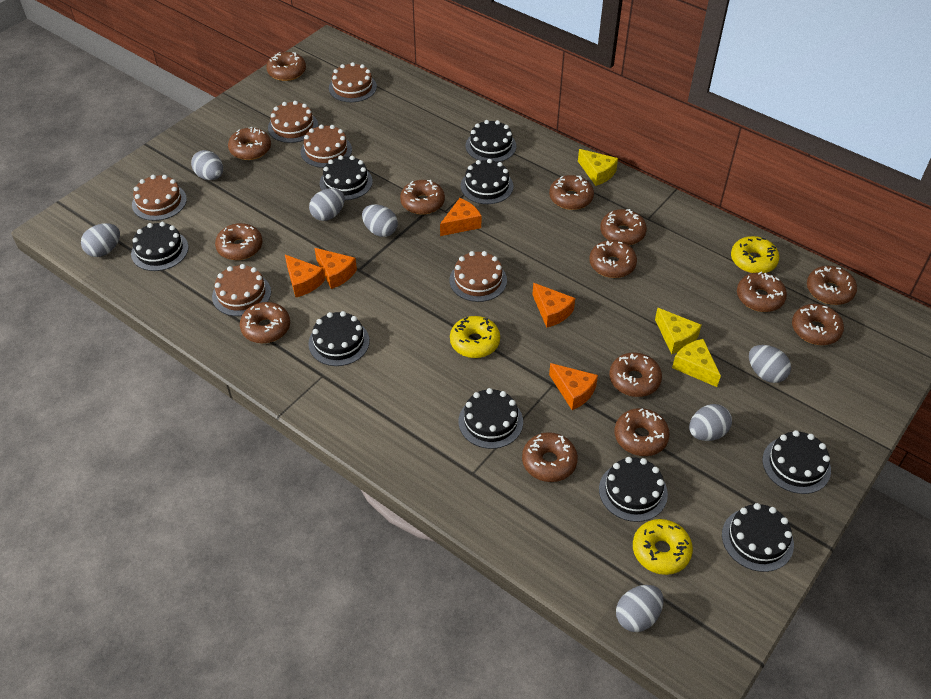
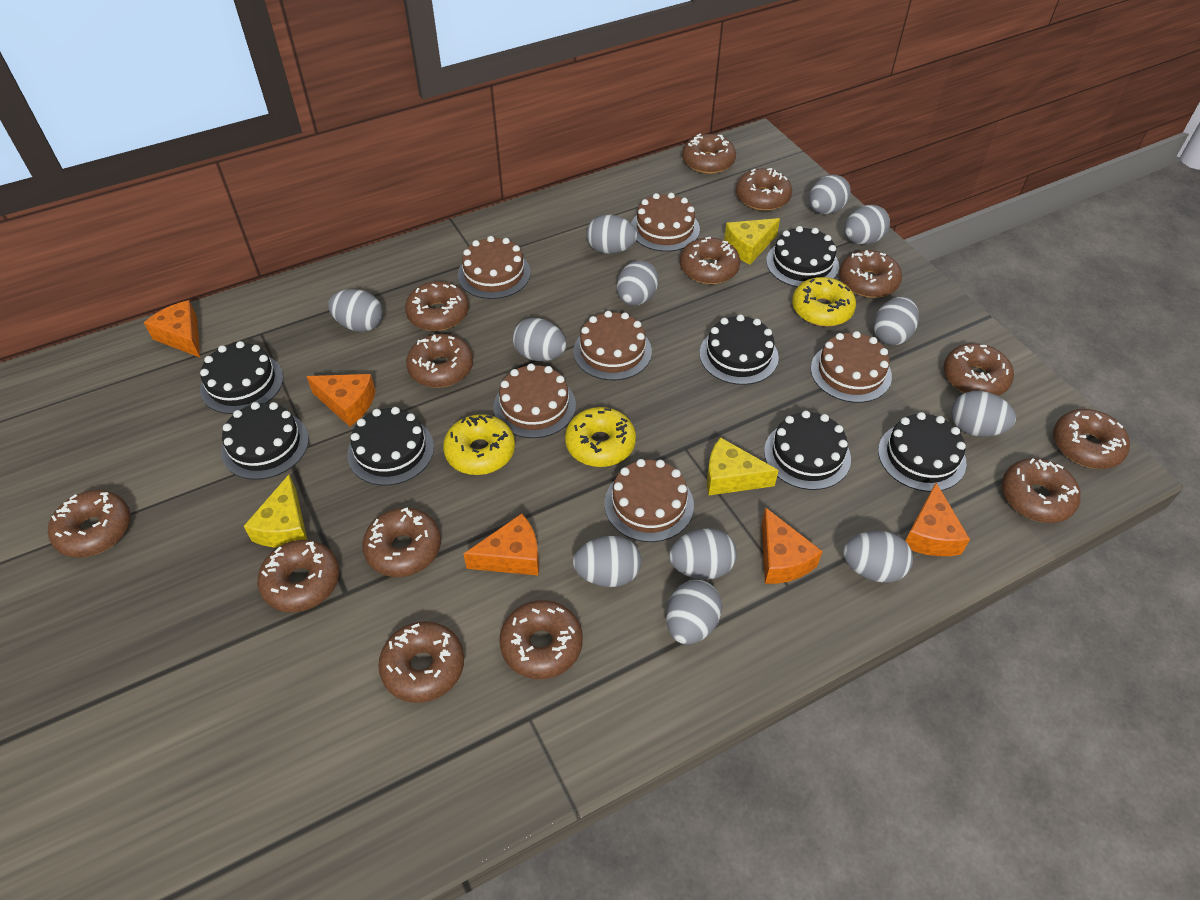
black cake: 9 -> 7
grey egg: 7 -> 12

